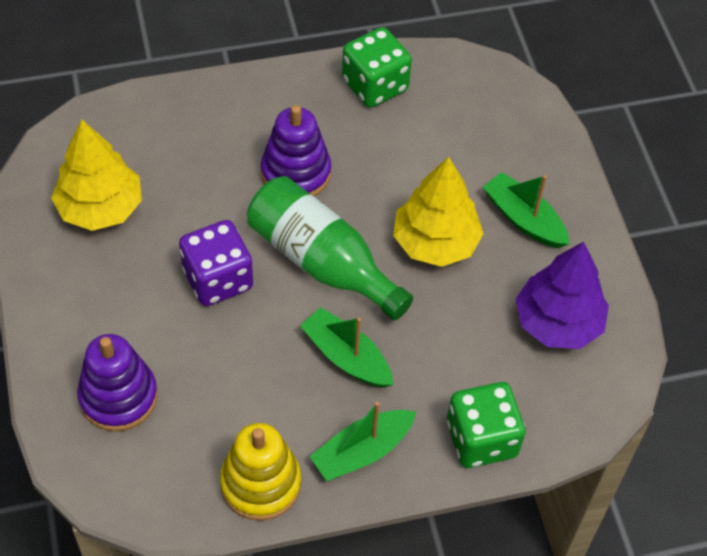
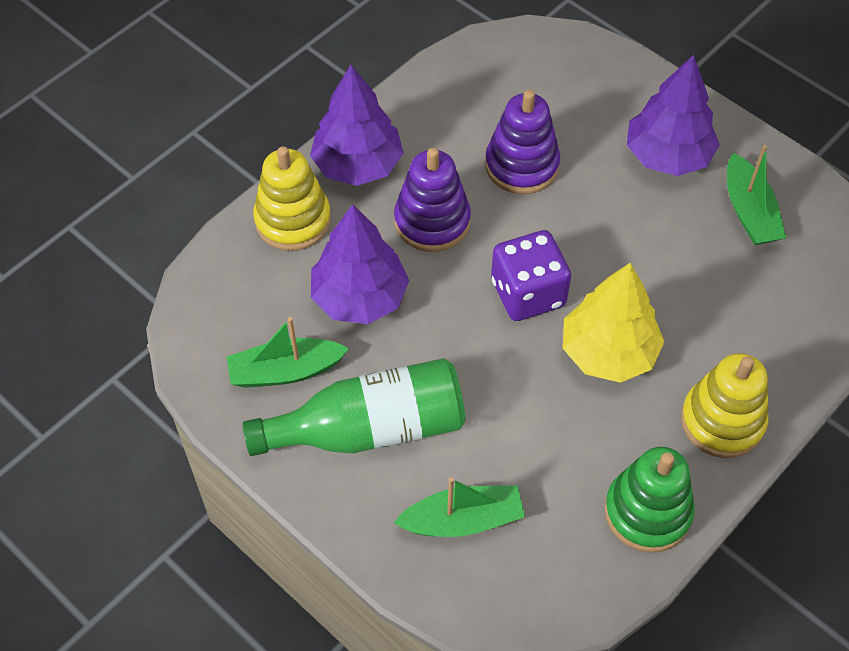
green dice: 2 -> 0
green stacking toy: 0 -> 1
purple tree: 1 -> 3
yellow stacking toy: 1 -> 2
yellow tree: 2 -> 1

